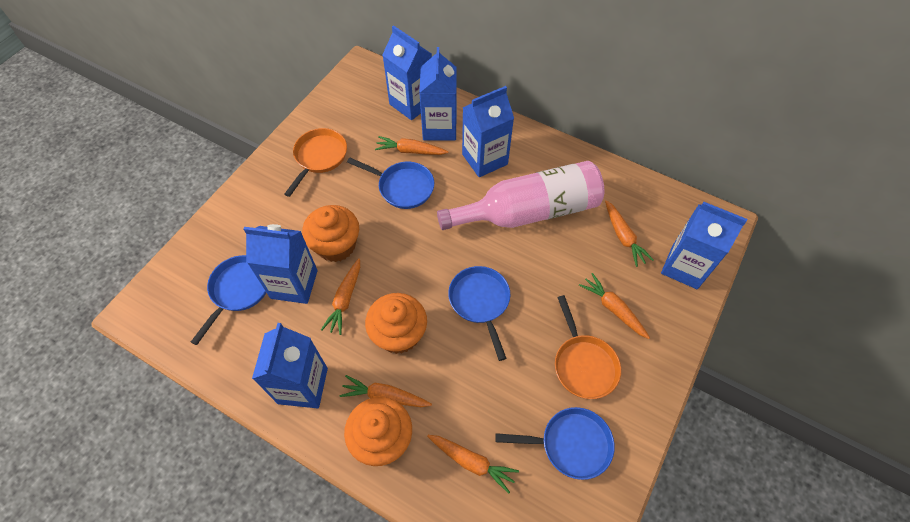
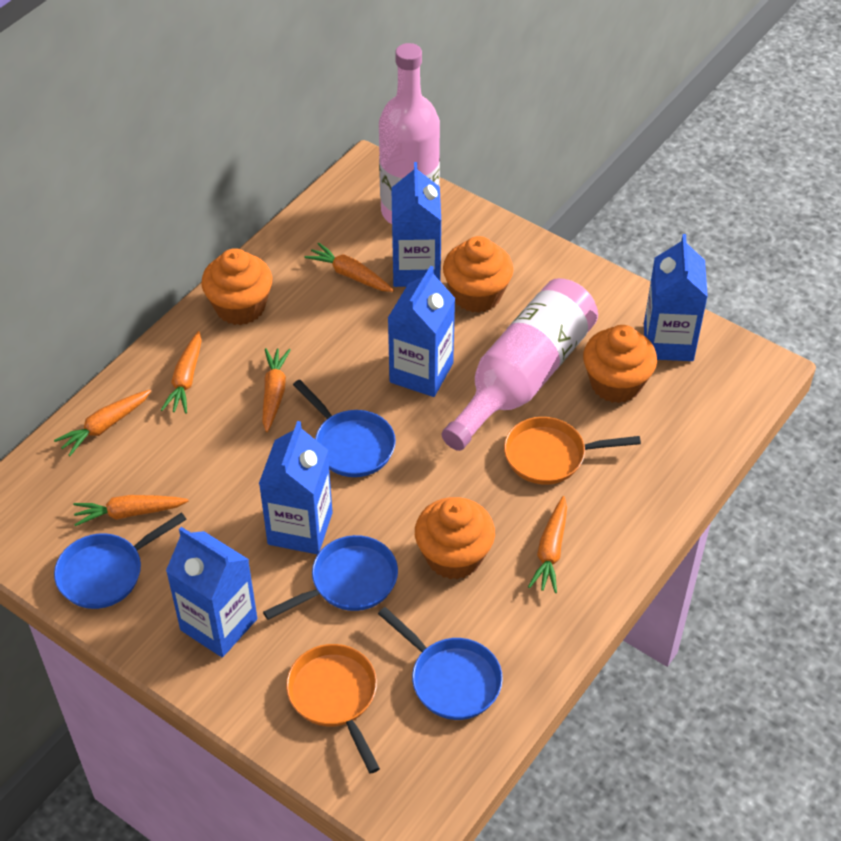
blue carton: 6 -> 5
orange cupcake: 3 -> 4
pink bottle: 1 -> 2

